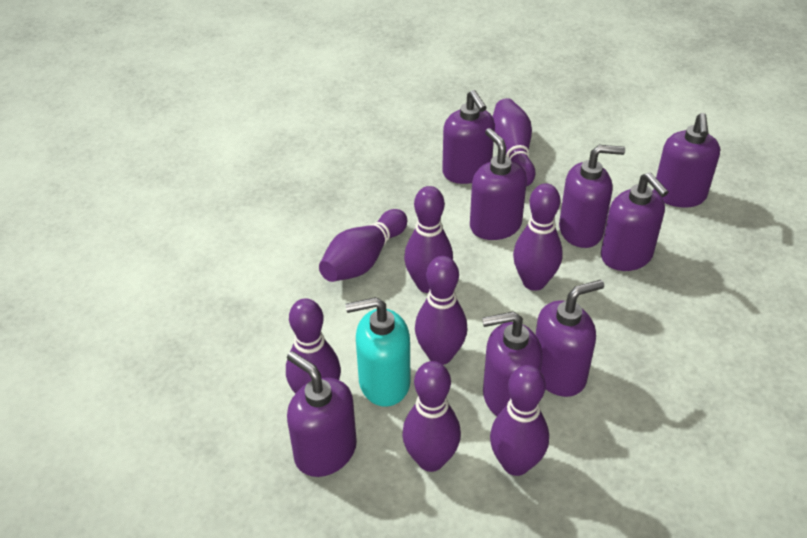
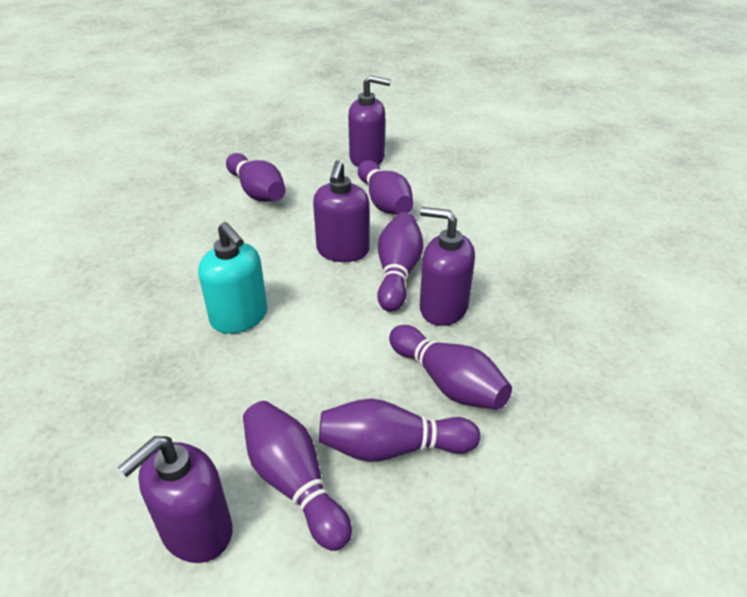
purple bowling pin: 8 -> 6
purple soap dispenser: 8 -> 4

